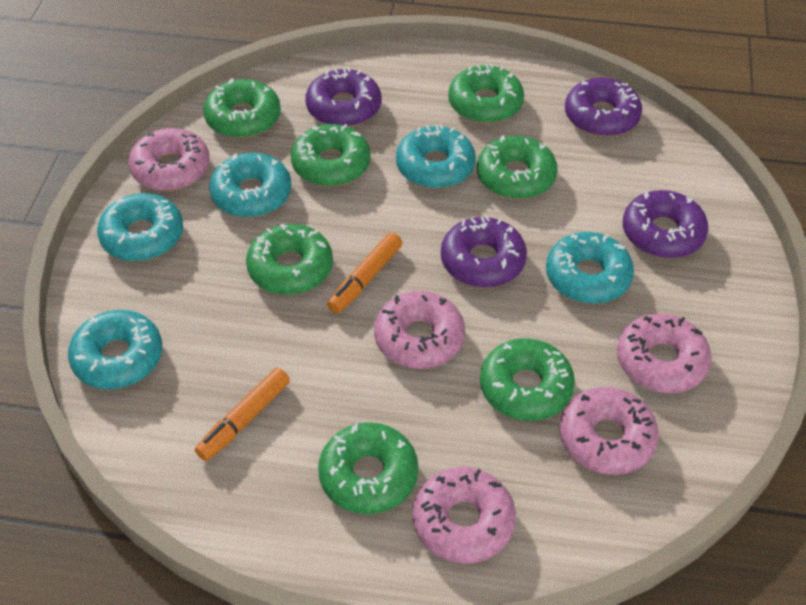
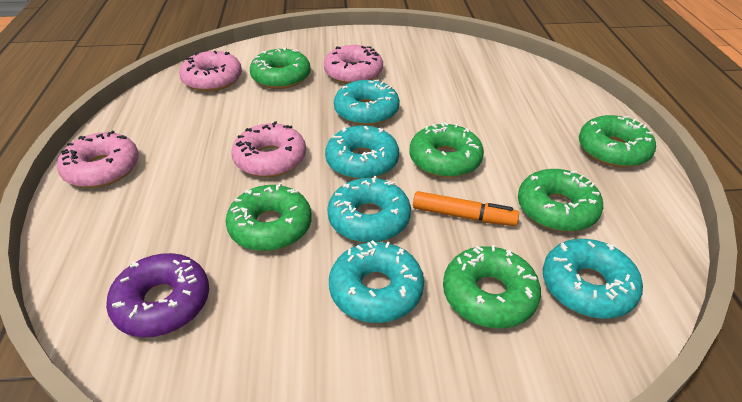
green donut: 7 -> 6
orange marker: 2 -> 1
pink donut: 5 -> 4
purple donut: 4 -> 1

